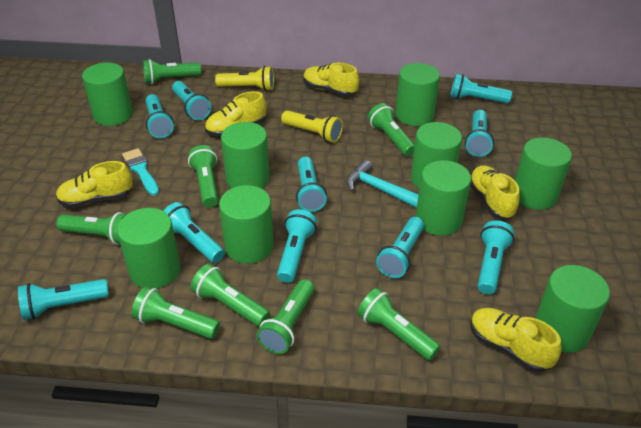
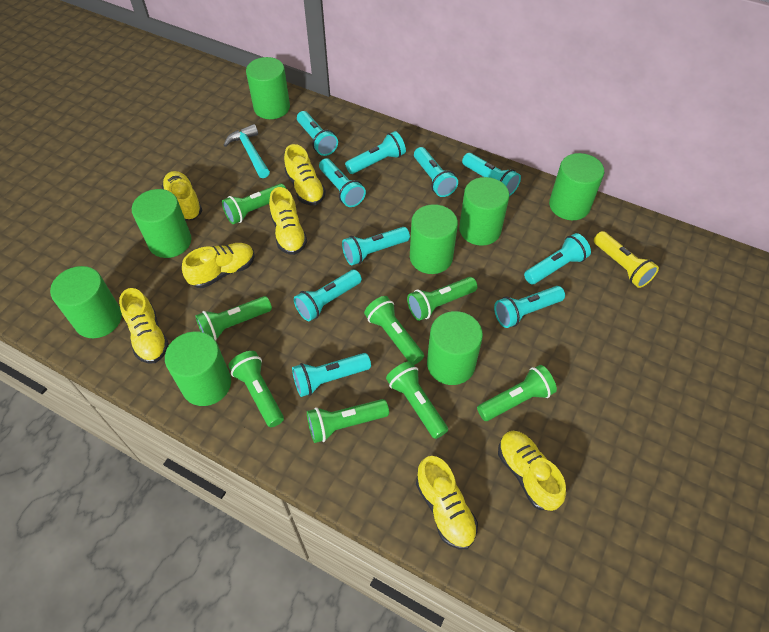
green cylinder: 9 -> 8
turquoise brush: 1 -> 0
yellow flashlight: 2 -> 1
yellow shoe: 5 -> 7

